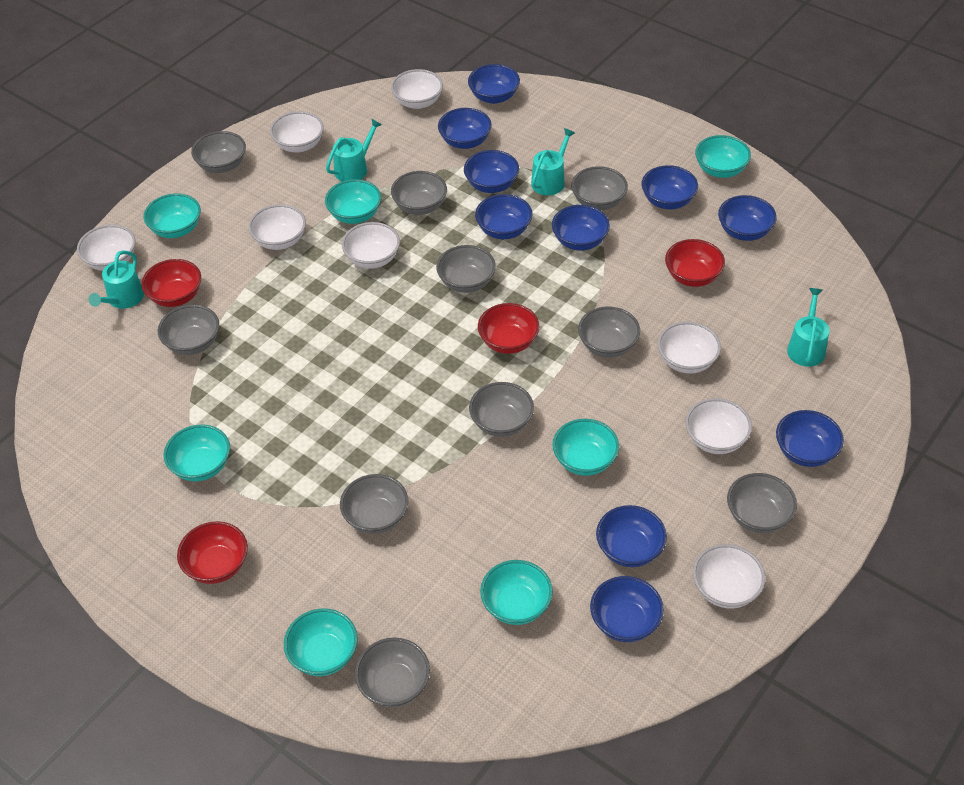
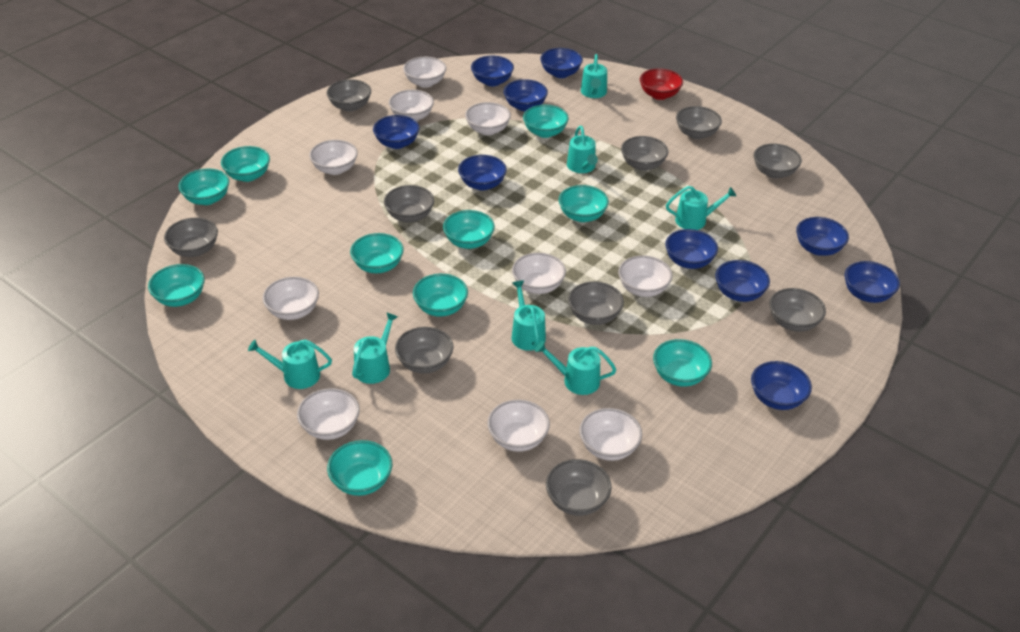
red bowl: 4 -> 1
turquoise bowl: 7 -> 10
turquoise watering can: 4 -> 7
white bowl: 8 -> 10

